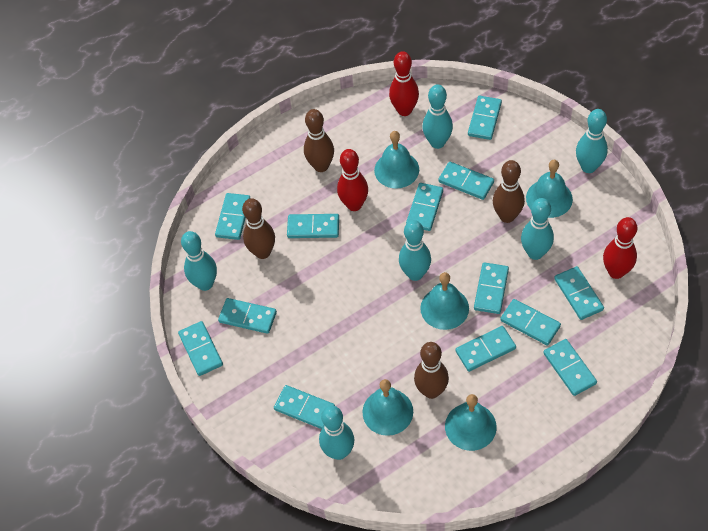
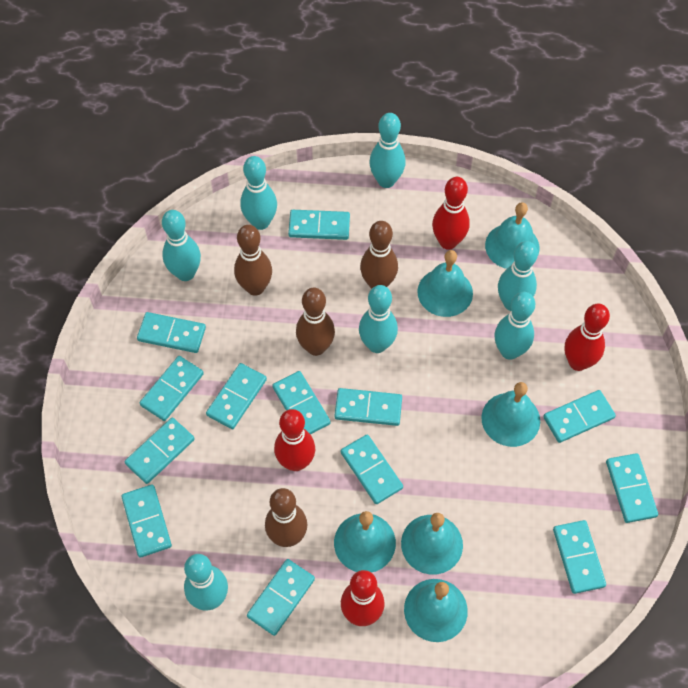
red bowling pin: 3 -> 4
turquoise bell: 5 -> 6
turquoise bowling pin: 6 -> 7

